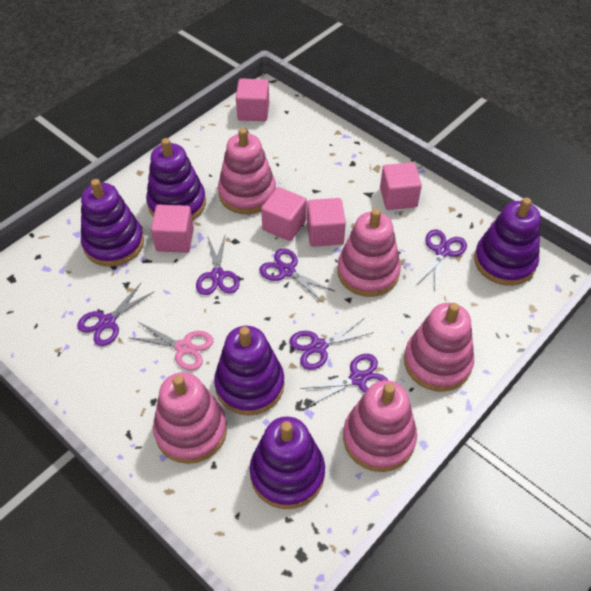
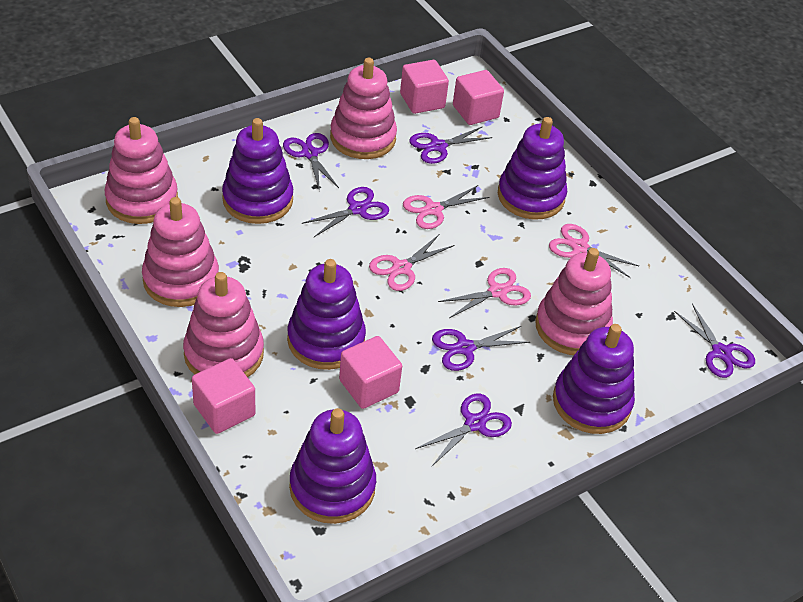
pink cube: 5 -> 4
pink scissors: 1 -> 4

